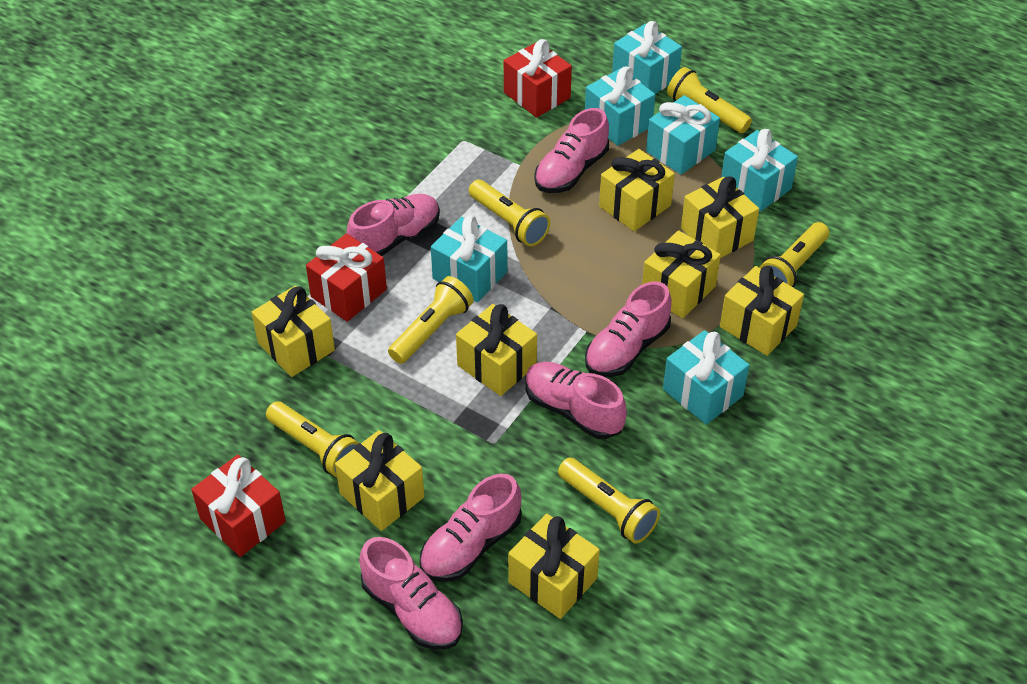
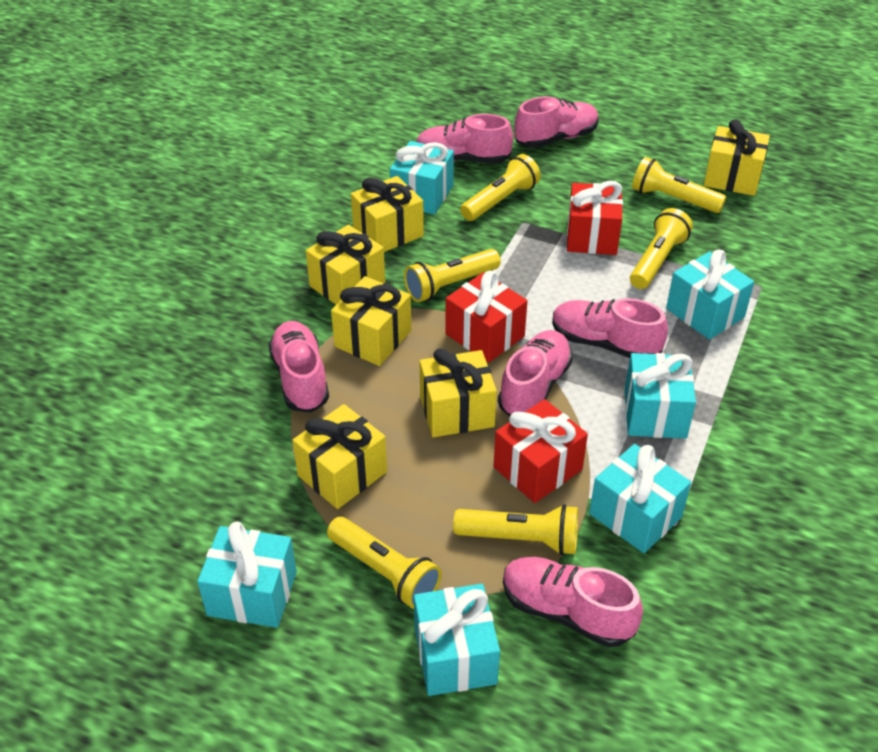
yellow gift: 8 -> 6

